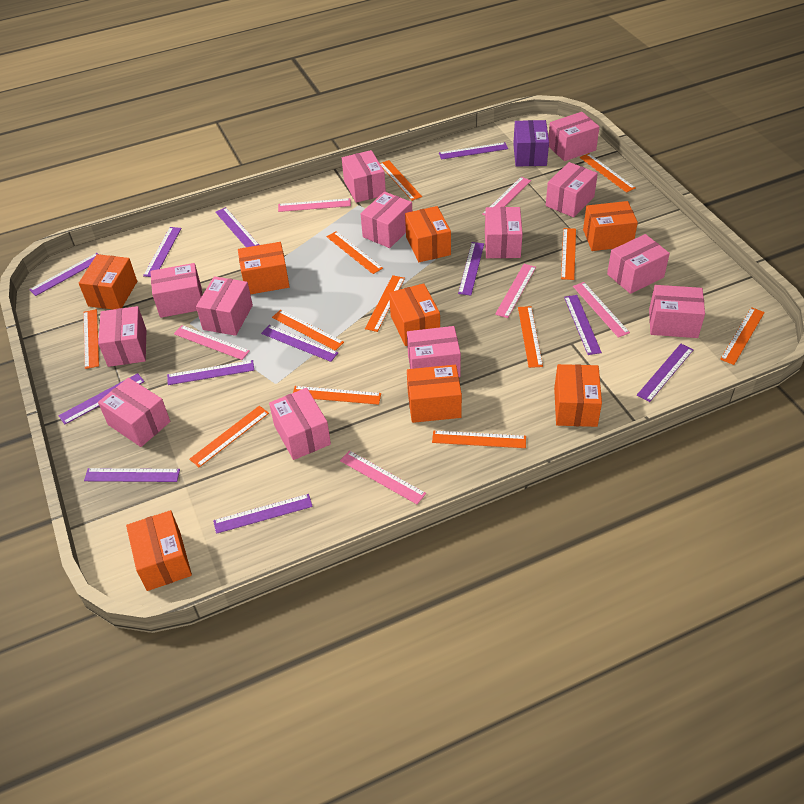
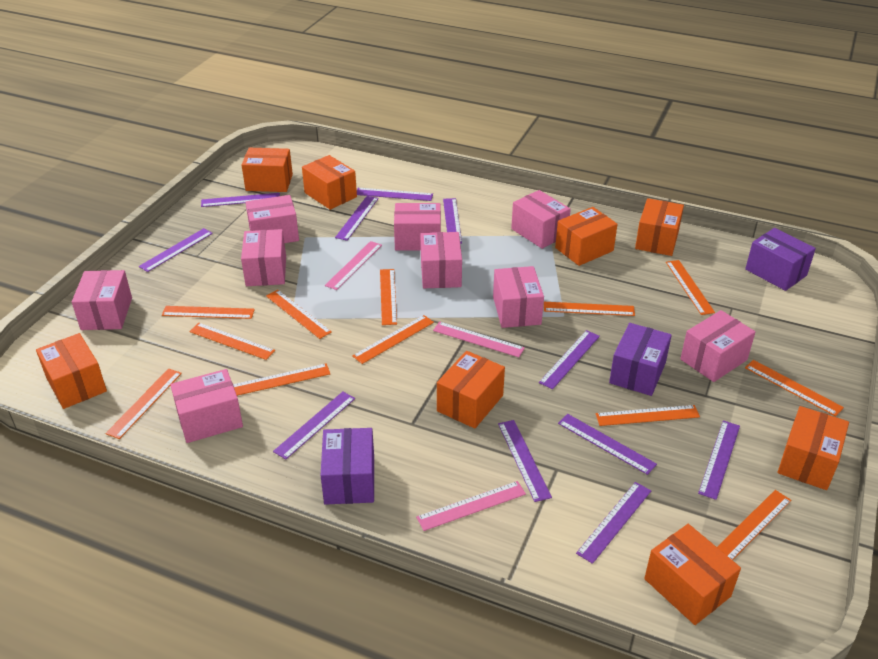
pink box: 13 -> 9
pink ruler: 6 -> 3
purple box: 1 -> 3
purple ruler: 12 -> 11

